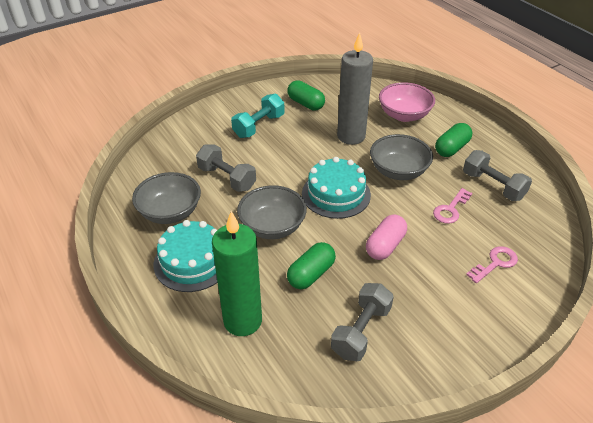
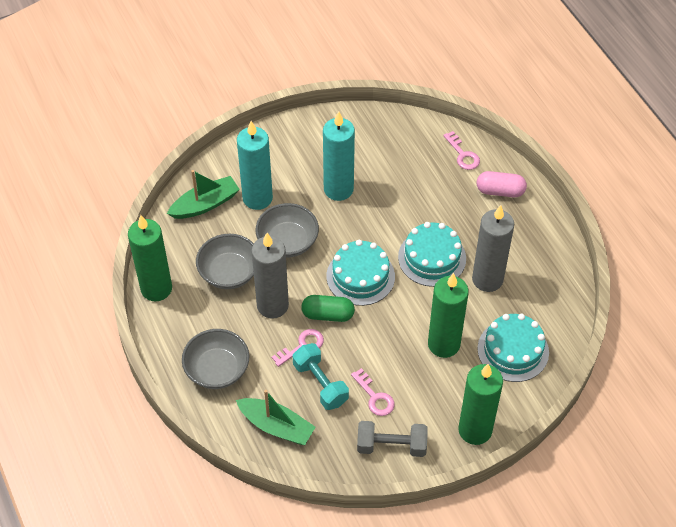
green boat: 0 -> 2
green candle: 1 -> 3
green capsule: 3 -> 1
grey candle: 1 -> 2
grey dumbbell: 3 -> 1
pink bowl: 1 -> 0
pink key: 2 -> 3
turquoise cake: 2 -> 3
turquoise candle: 0 -> 2

